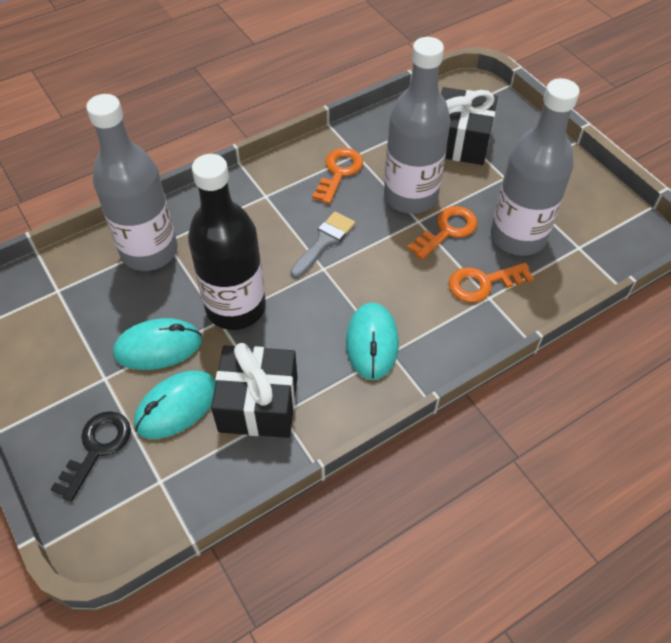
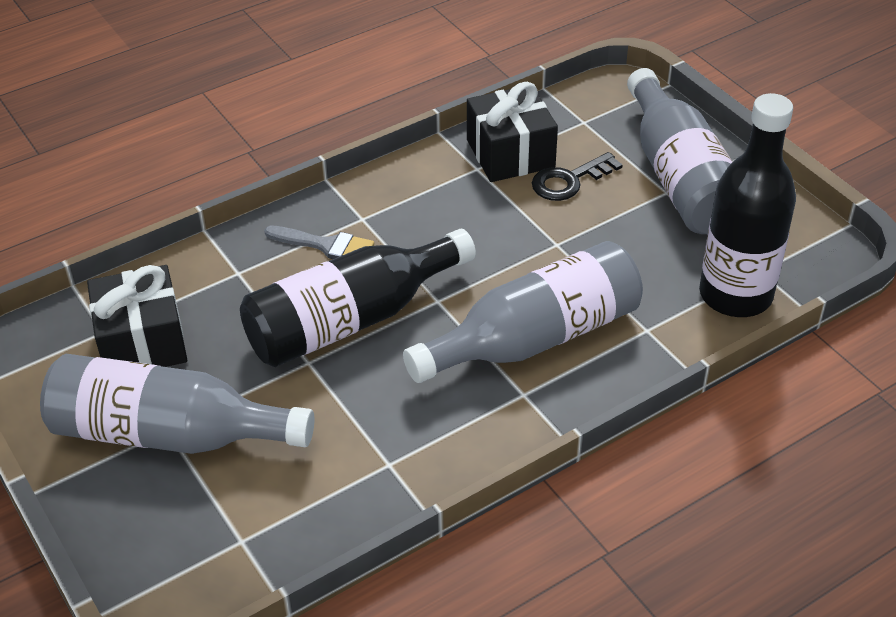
black bottle: 1 -> 2
orange key: 3 -> 0
turquoise mouse: 3 -> 0

